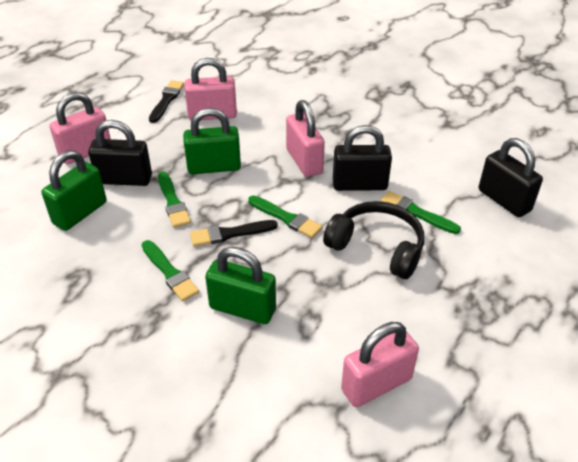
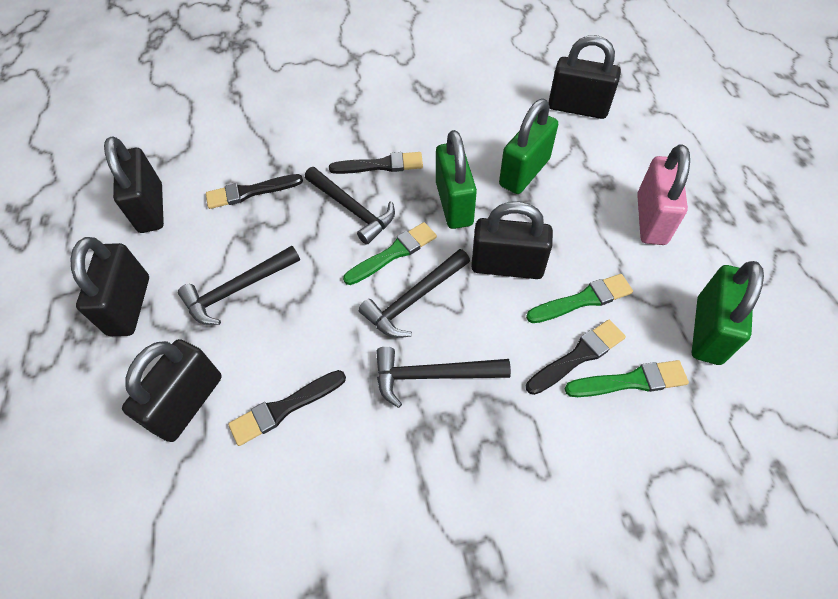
black brush: 2 -> 4
black hammer: 0 -> 4
black headphones: 1 -> 0
black padlock: 3 -> 5
green brush: 4 -> 3
pink padlock: 4 -> 1

